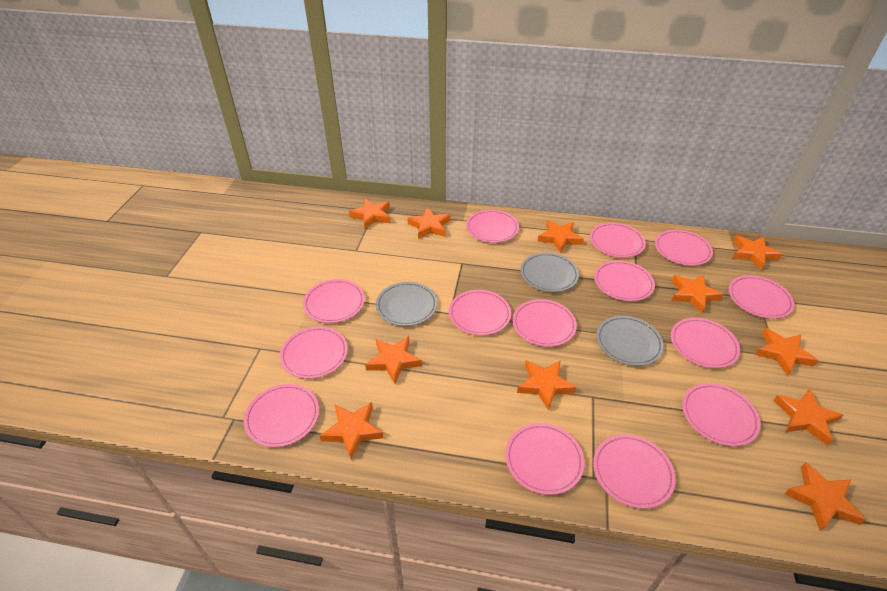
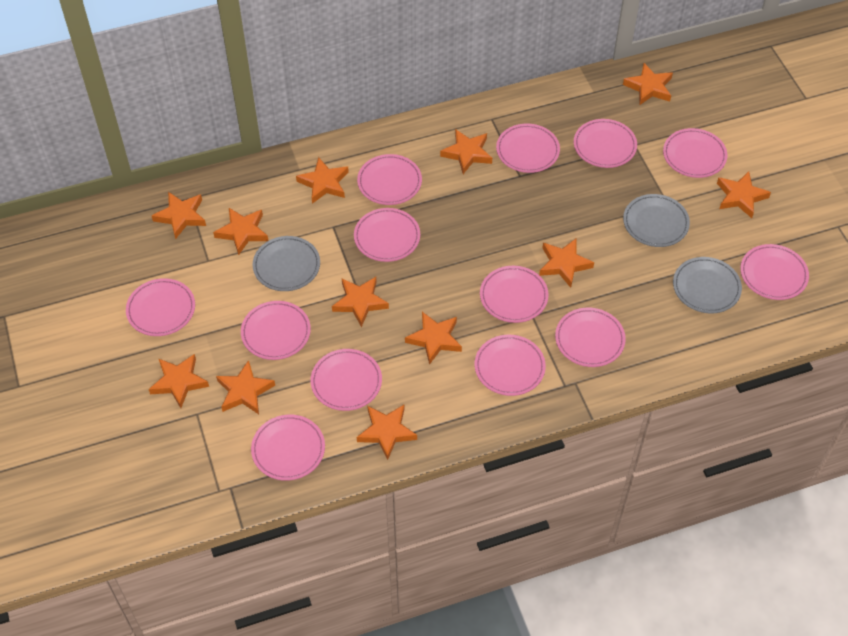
orange star: 11 -> 12
pink plate: 14 -> 13

